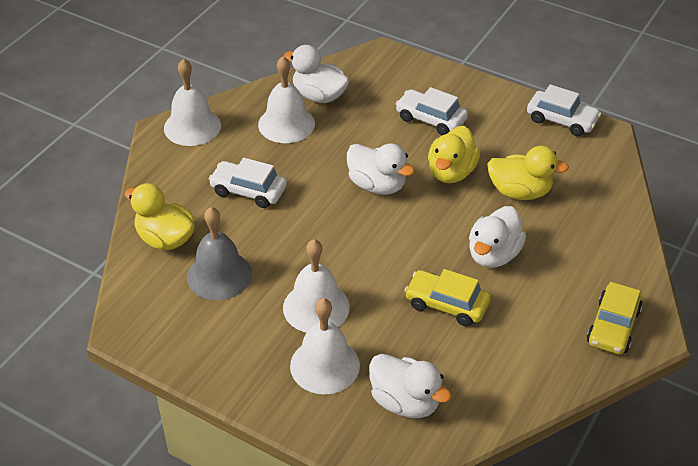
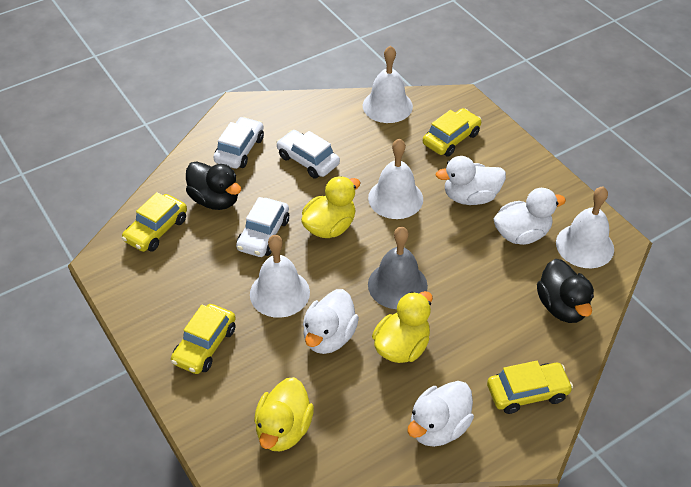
black duck: 0 -> 2
yellow car: 2 -> 4

